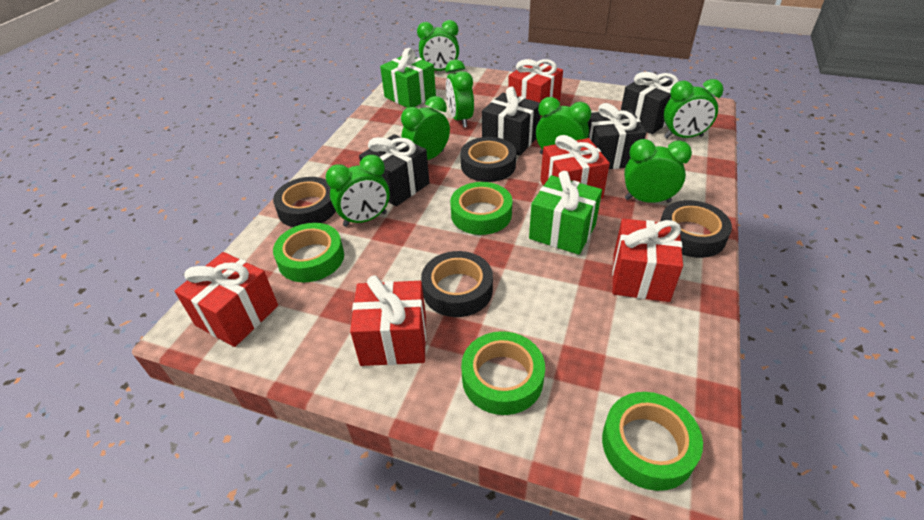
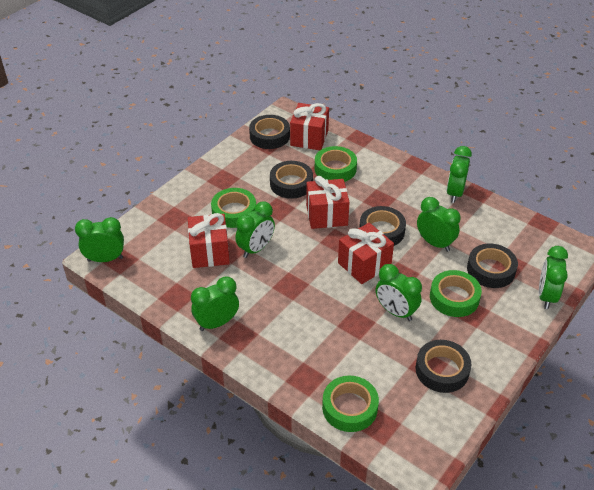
black gift: 4 -> 0
black tape: 4 -> 5
green gift: 2 -> 0
red gift: 5 -> 4

